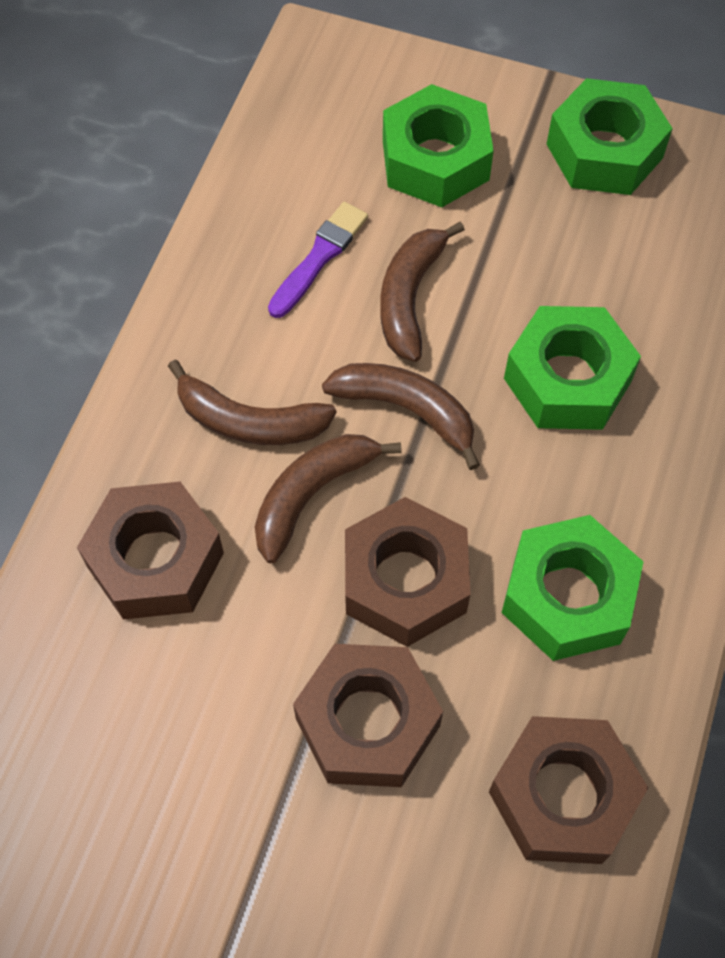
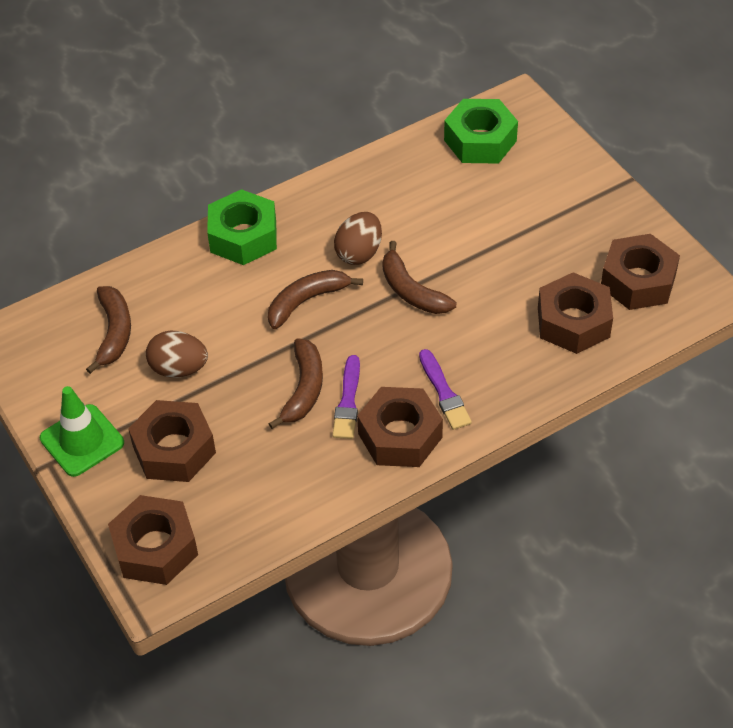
brown egg: 0 -> 2
brown nut: 4 -> 5
green nut: 4 -> 2
green traffic cone: 0 -> 1
purple brush: 1 -> 2

